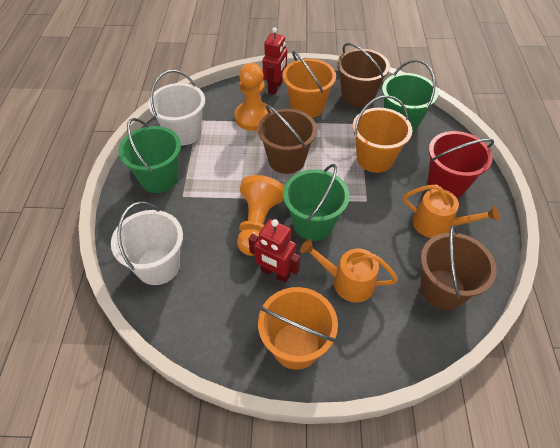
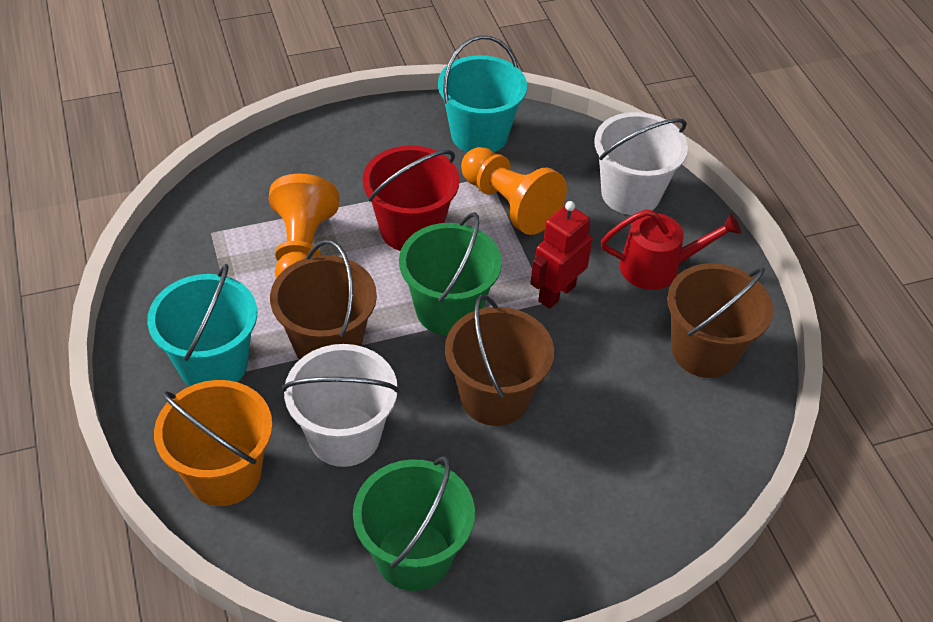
green bucket: 3 -> 2
orange bucket: 3 -> 1
orange watering can: 2 -> 0
red robot: 2 -> 1
red watering can: 0 -> 1
turquoise bucket: 0 -> 2

